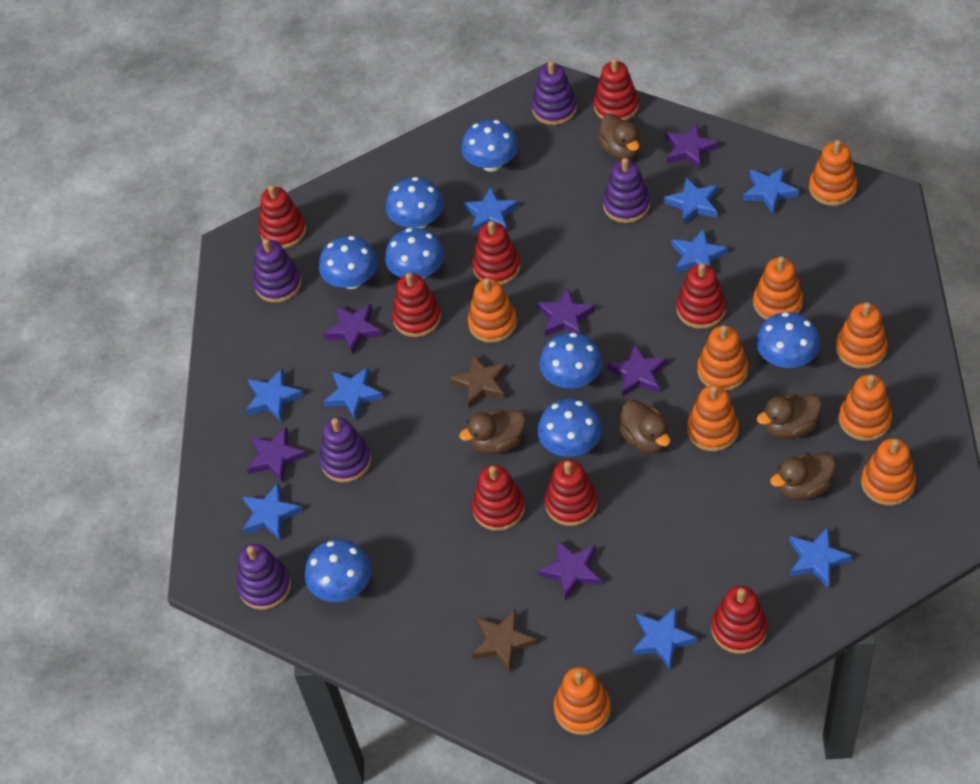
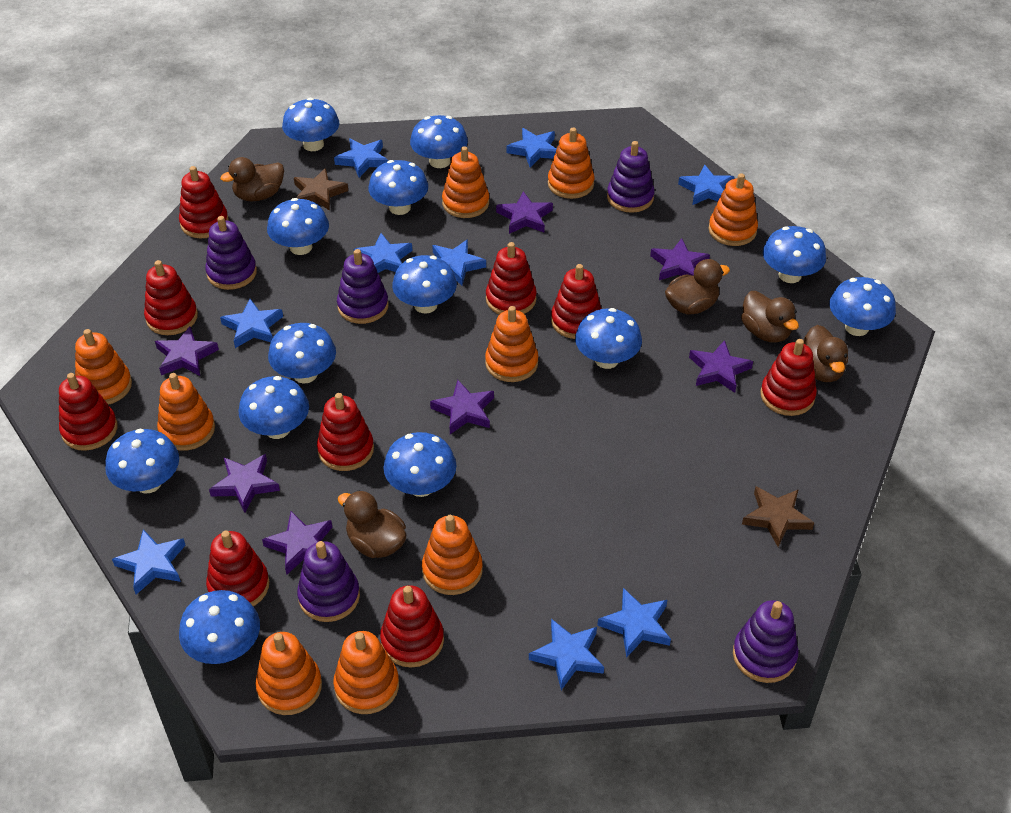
blue mushroom: 8 -> 13
purple star: 6 -> 7
red stacking toy: 8 -> 9

